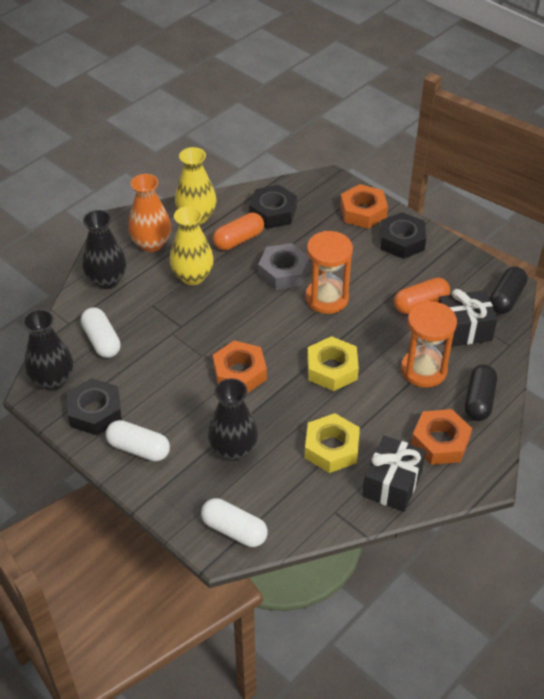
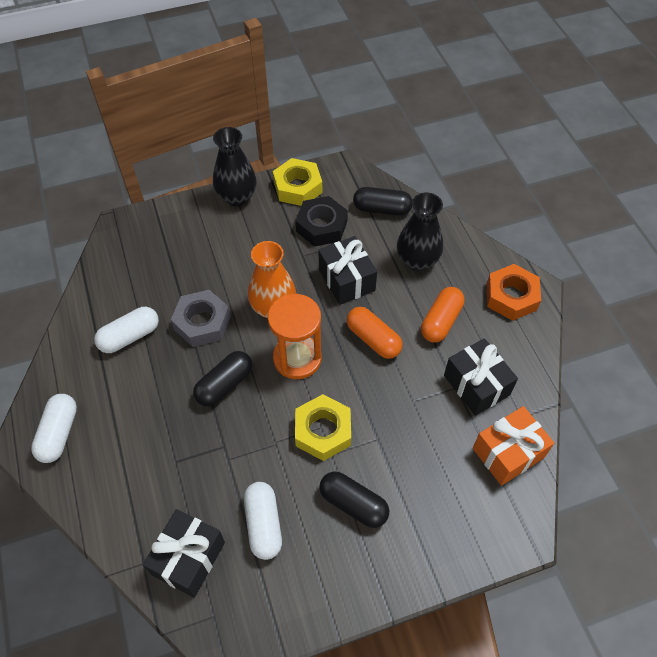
black capsule: 2 -> 3
black gift: 2 -> 3
black nut: 3 -> 1
black vase: 3 -> 2
orange gift: 0 -> 1
orange hourglass: 2 -> 1
orange nut: 3 -> 1
yellow vase: 2 -> 0

